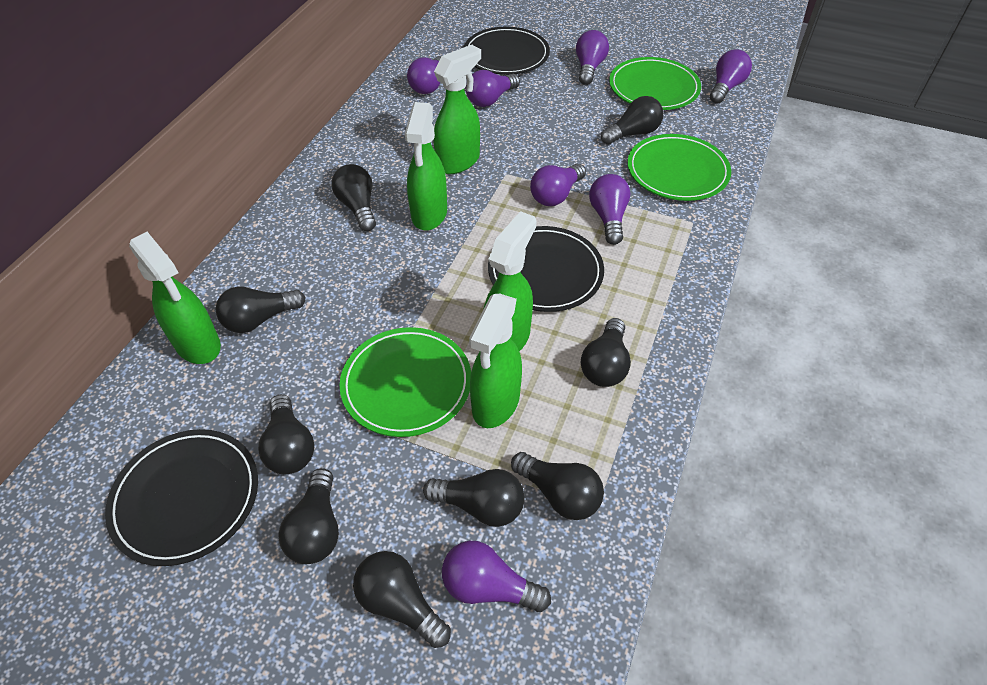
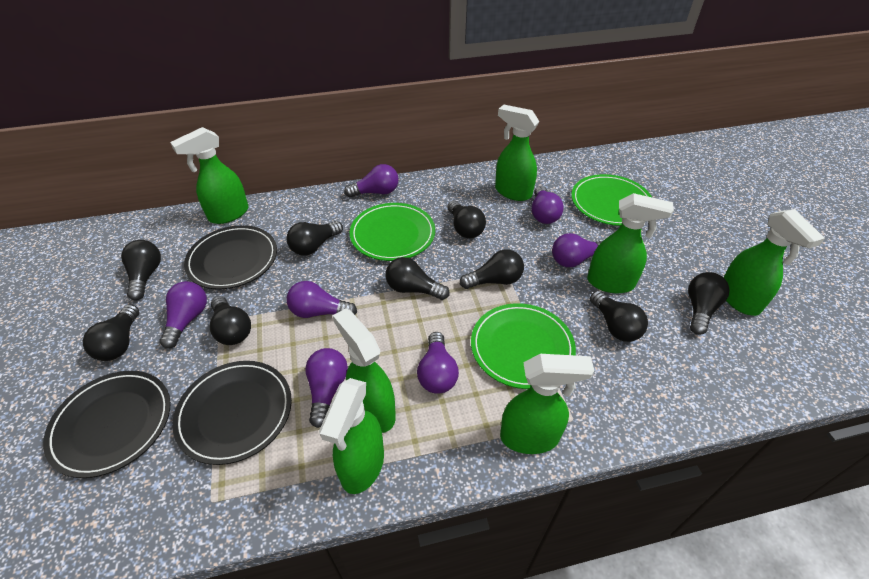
green spray bottle: 5 -> 7

